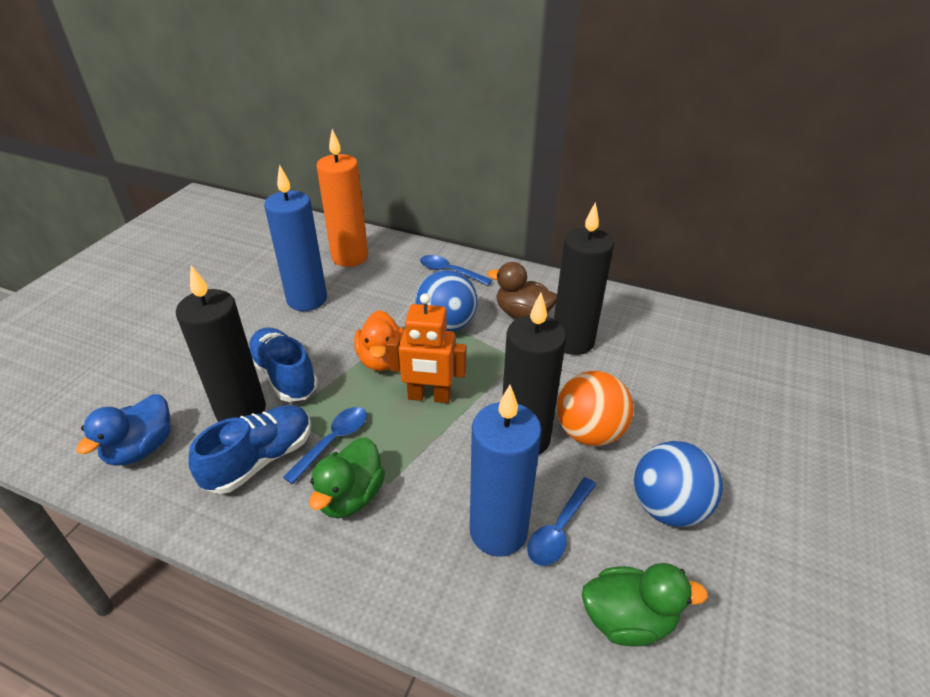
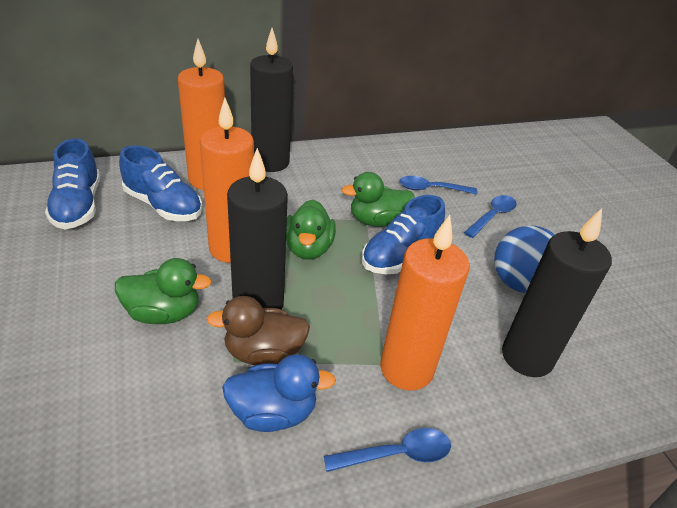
blue ball: 2 -> 1
blue candle: 2 -> 0
blue shoe: 2 -> 3
green duck: 2 -> 3
orange ball: 1 -> 0
orange candle: 1 -> 3
orange duck: 1 -> 0
orange robot: 1 -> 0

